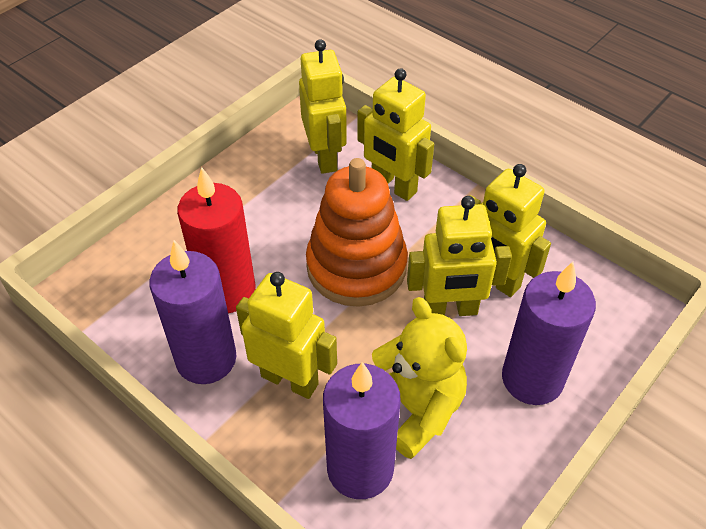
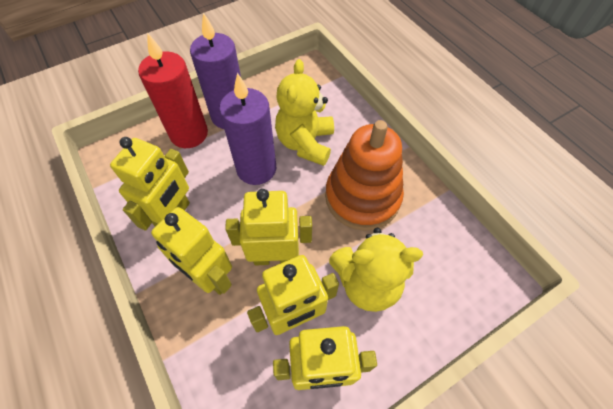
purple candle: 3 -> 2
yellow teddy bear: 1 -> 2

